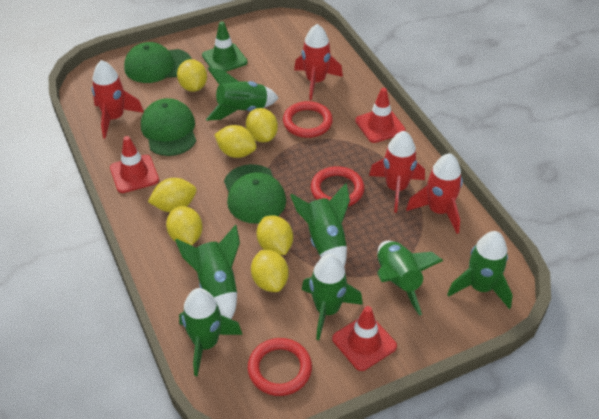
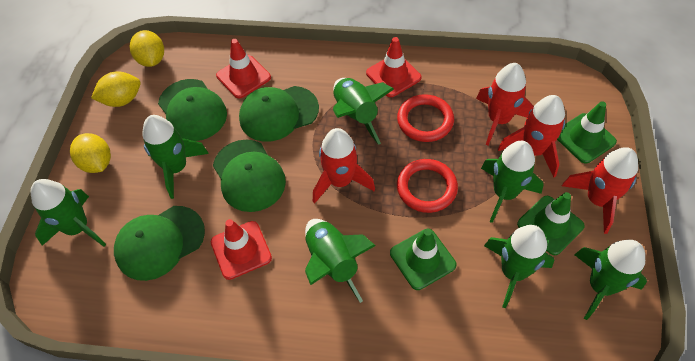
green cap: 3 -> 4
green traffic cone: 1 -> 3
red ring: 3 -> 2
yellow lemon: 7 -> 3

